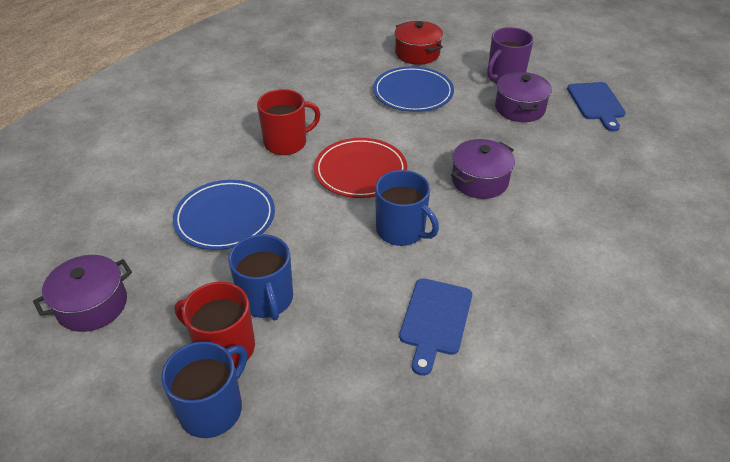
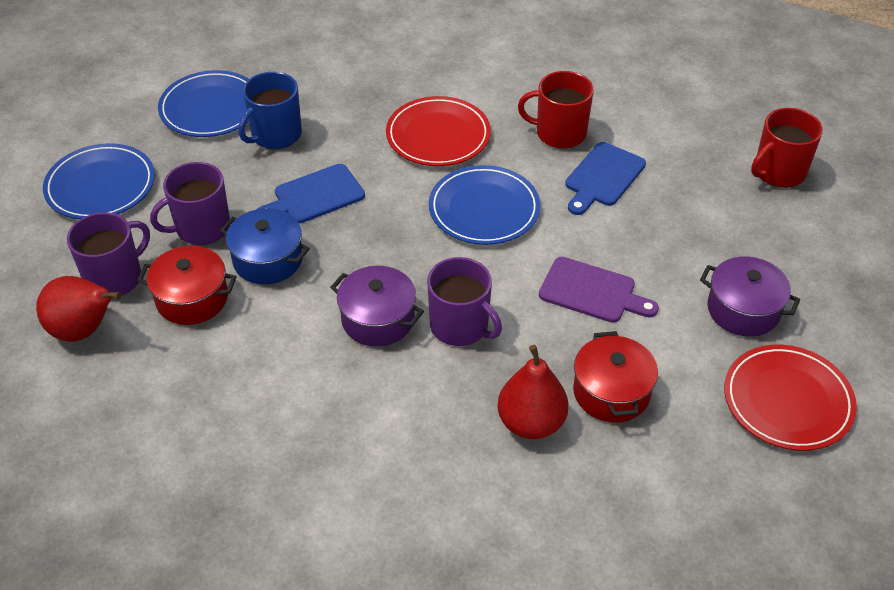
blue mug: 3 -> 1
blue plate: 2 -> 3
blue pot: 0 -> 1
purple cutting board: 0 -> 1
purple mug: 1 -> 3
purple pot: 3 -> 2
red pear: 0 -> 2
red plate: 1 -> 2
red pot: 1 -> 2

